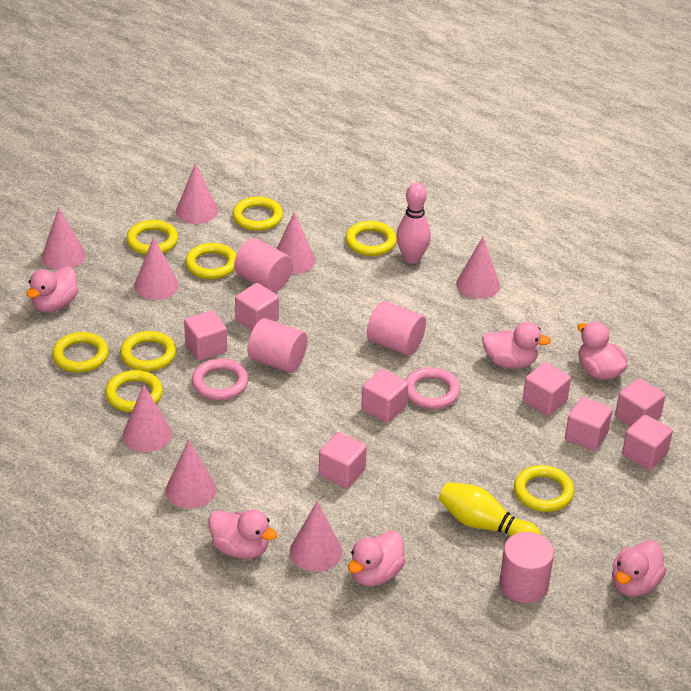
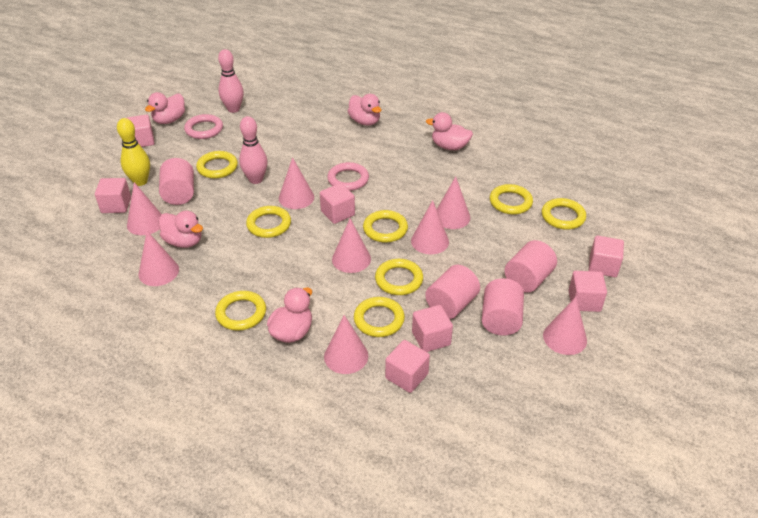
pink bowling pin: 1 -> 2
pink cube: 8 -> 7
pink duck: 6 -> 5

